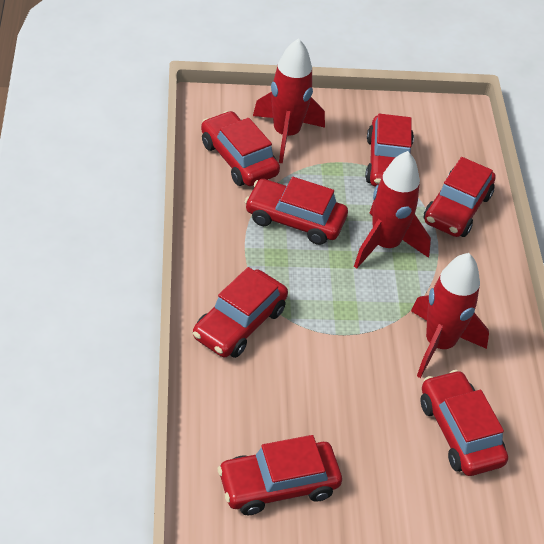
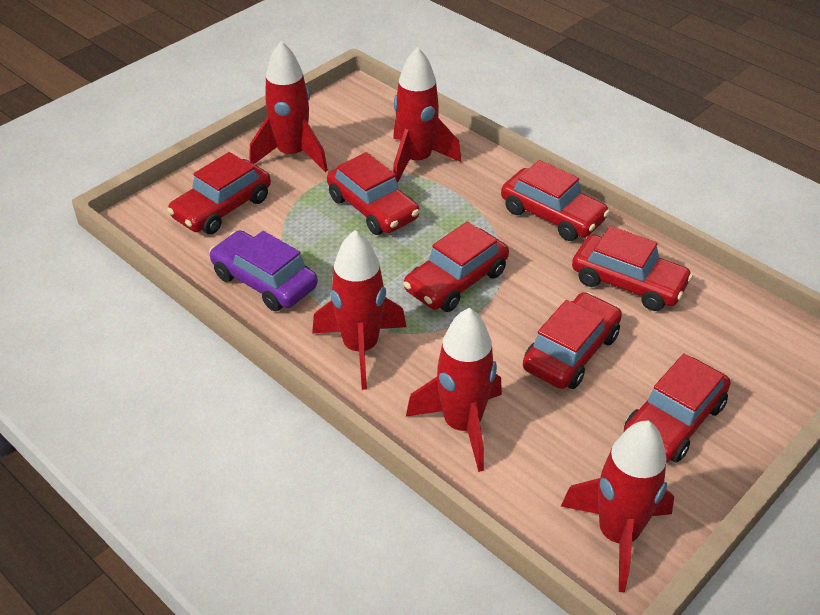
purple car: 0 -> 1
red rocket: 3 -> 5

